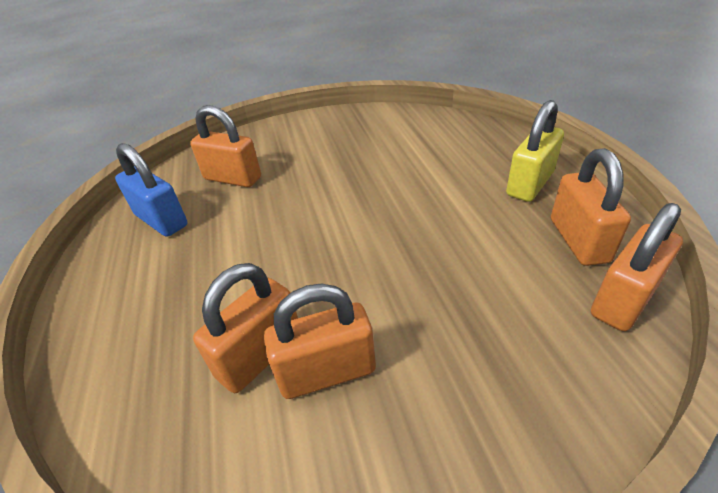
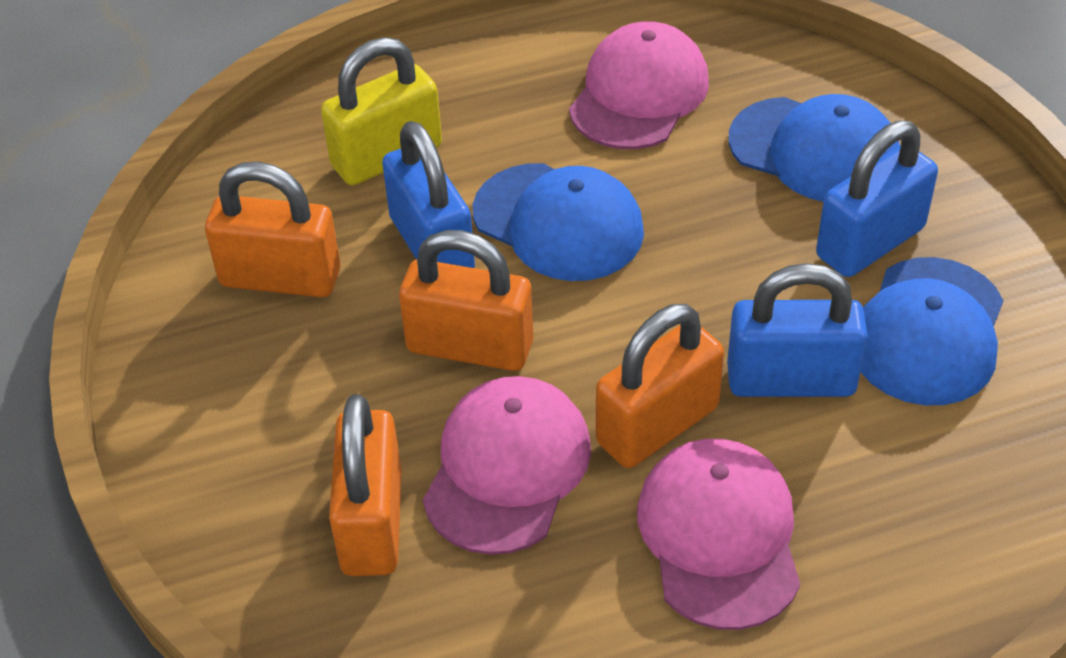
blue cap: 0 -> 3
blue padlock: 1 -> 3
orange padlock: 5 -> 4
pink cap: 0 -> 3

